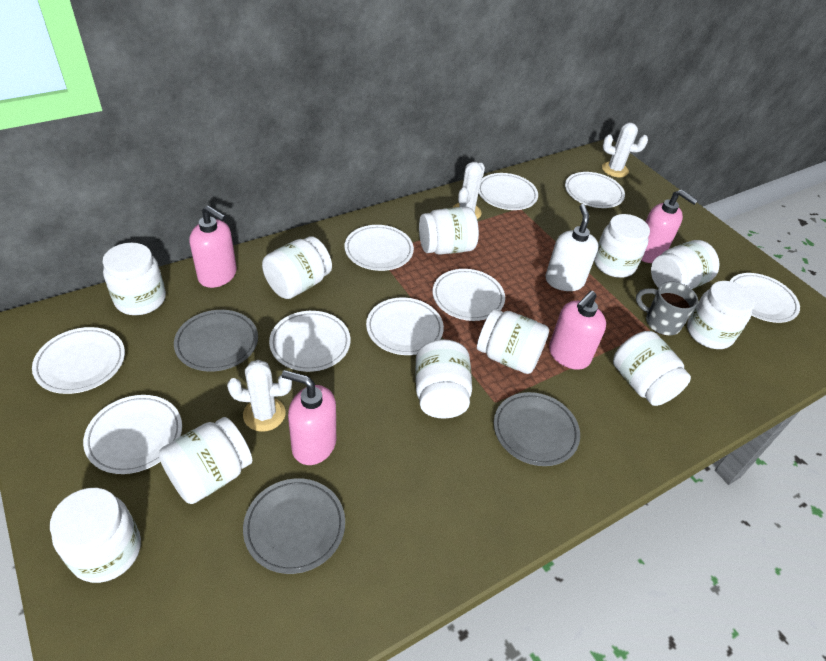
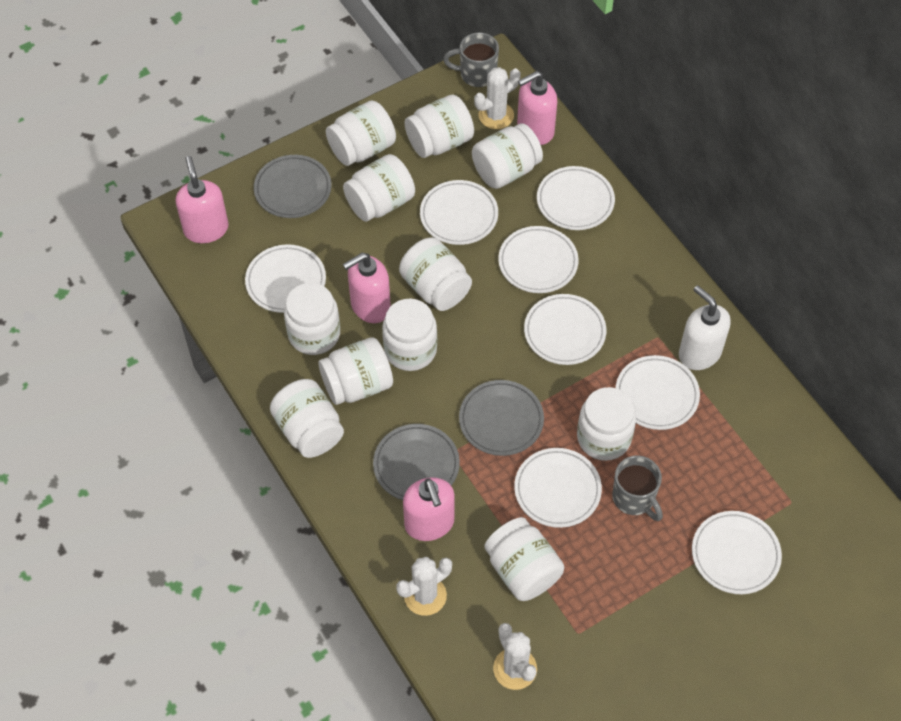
grey mug: 1 -> 2
white plate: 9 -> 8

